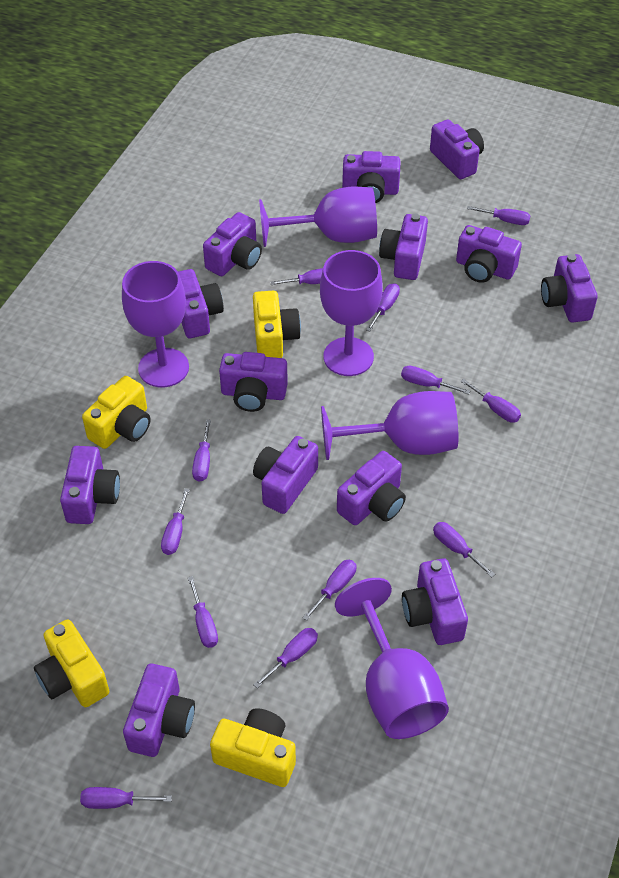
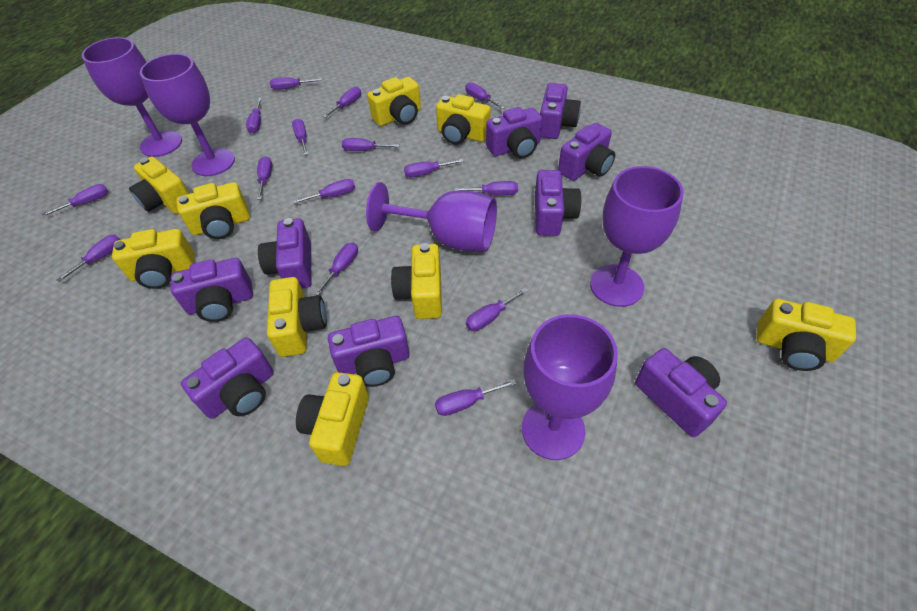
purple camera: 13 -> 9
purple screwdriver: 12 -> 15
yellow camera: 4 -> 9

